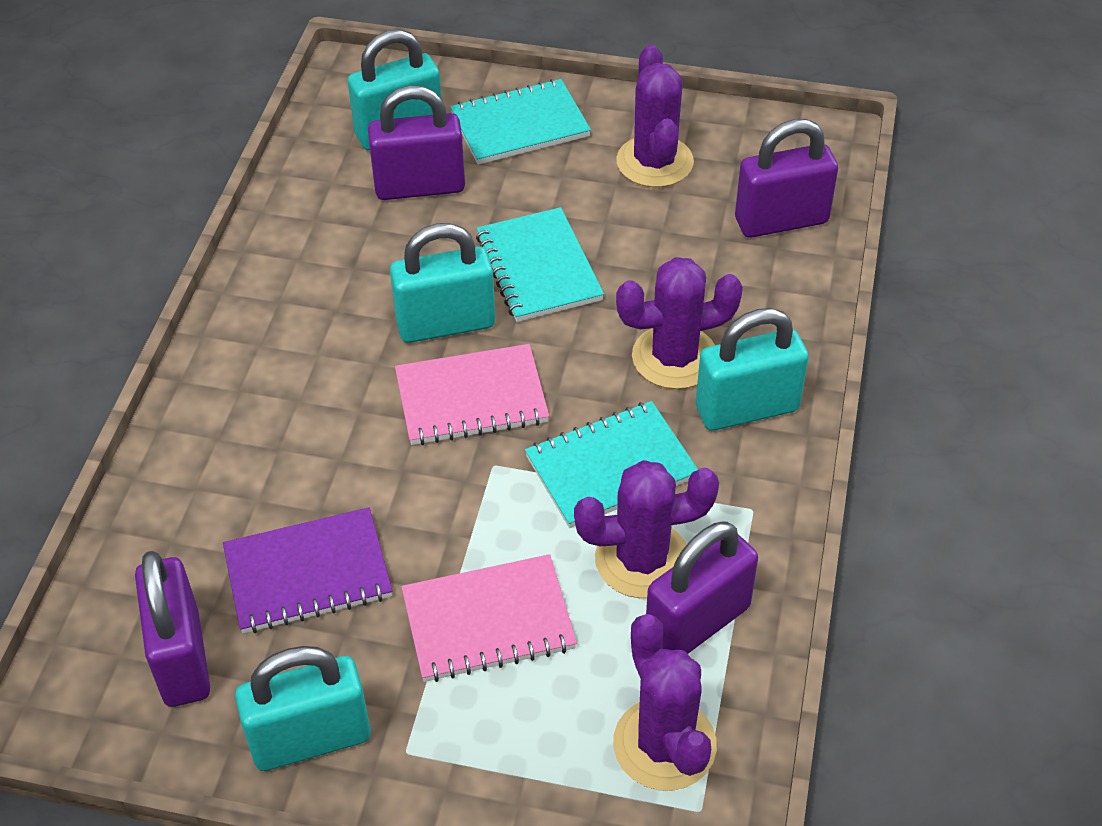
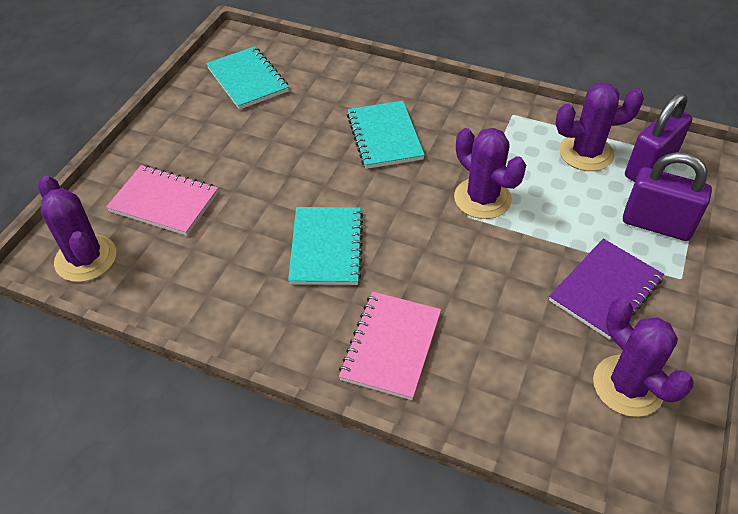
purple padlock: 4 -> 2
turquoise padlock: 4 -> 0

